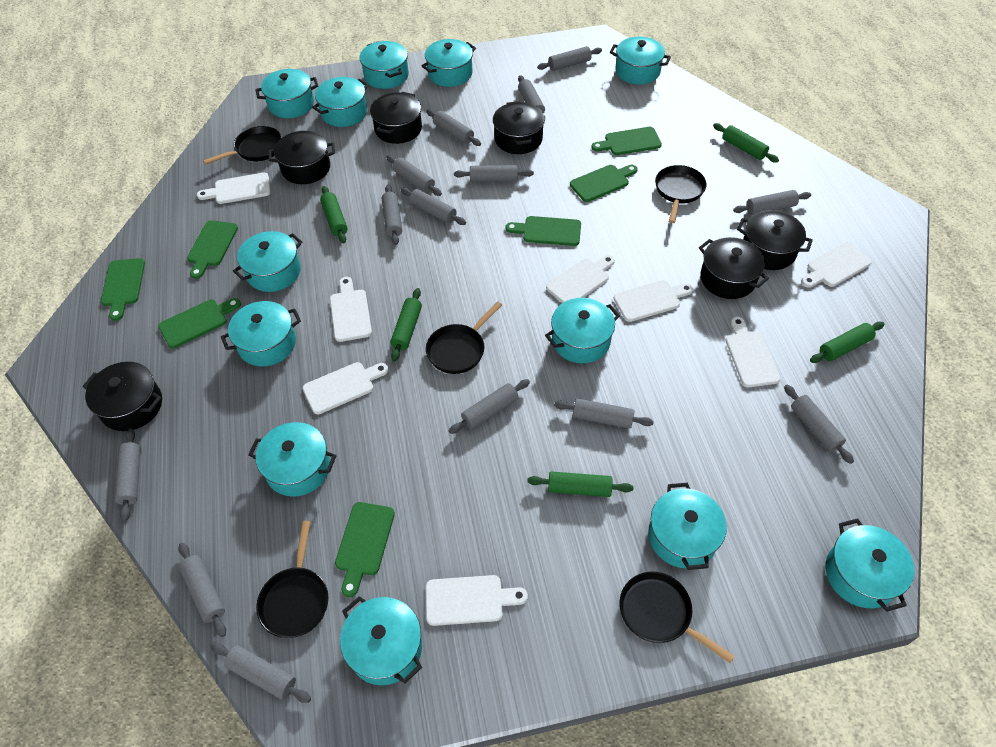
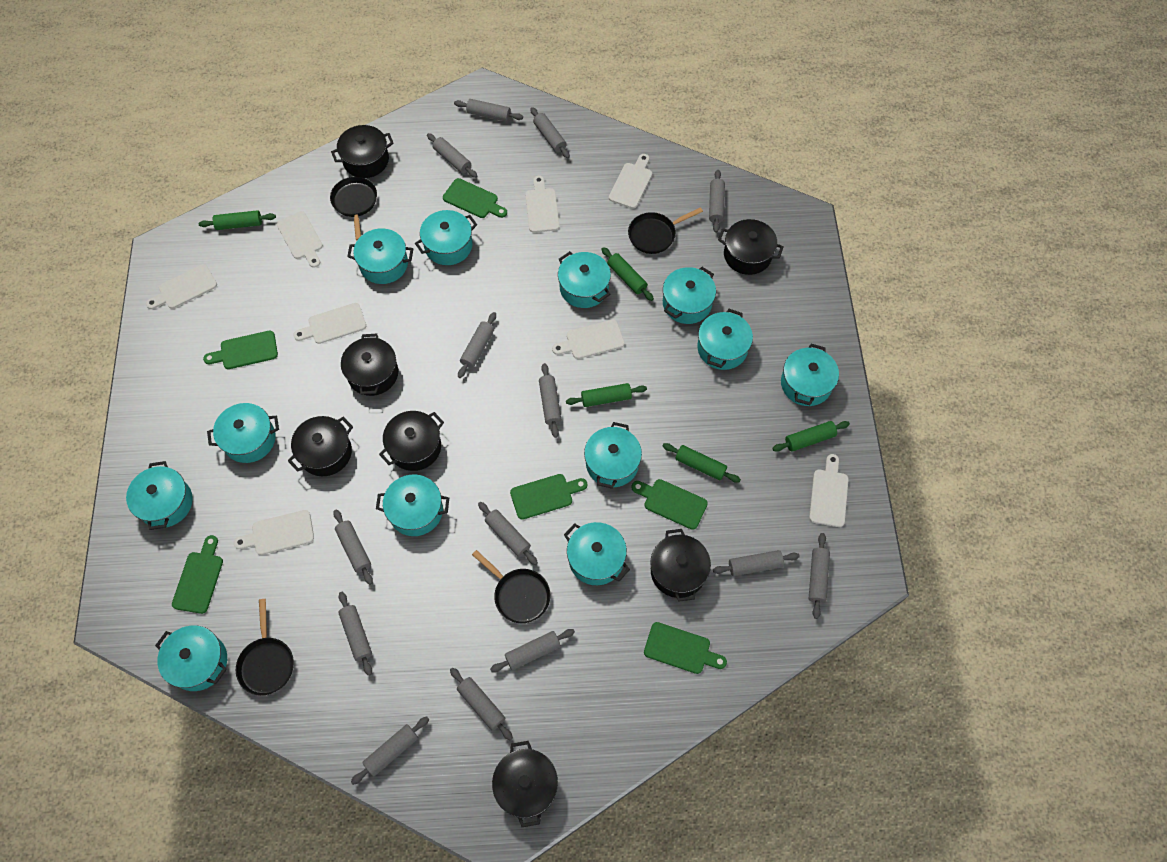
black pan: 5 -> 4
black pot: 6 -> 7
green cutting board: 7 -> 6

